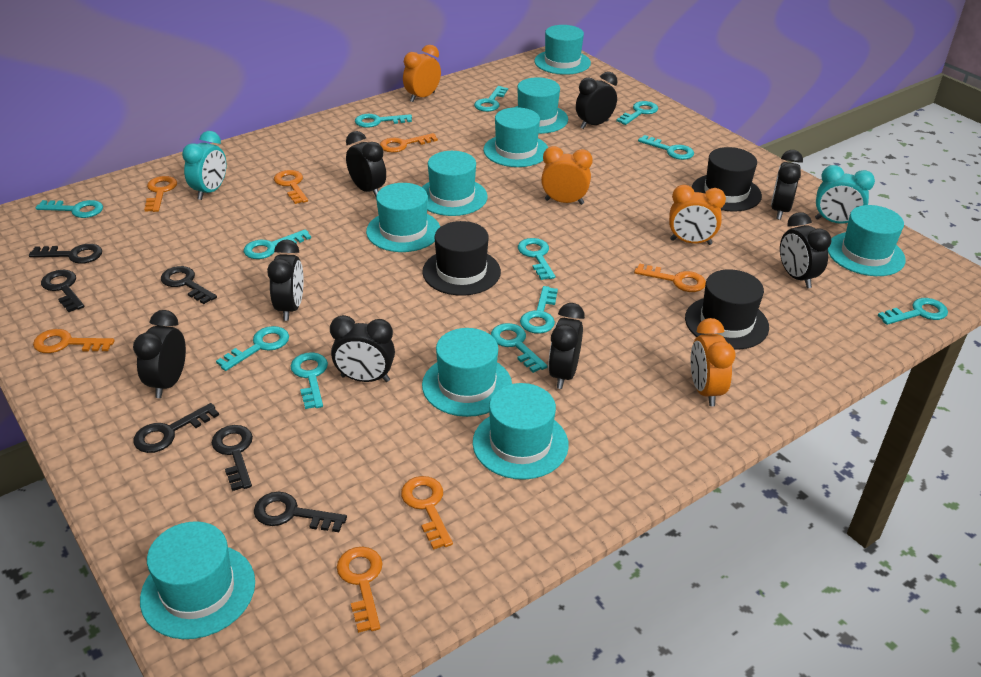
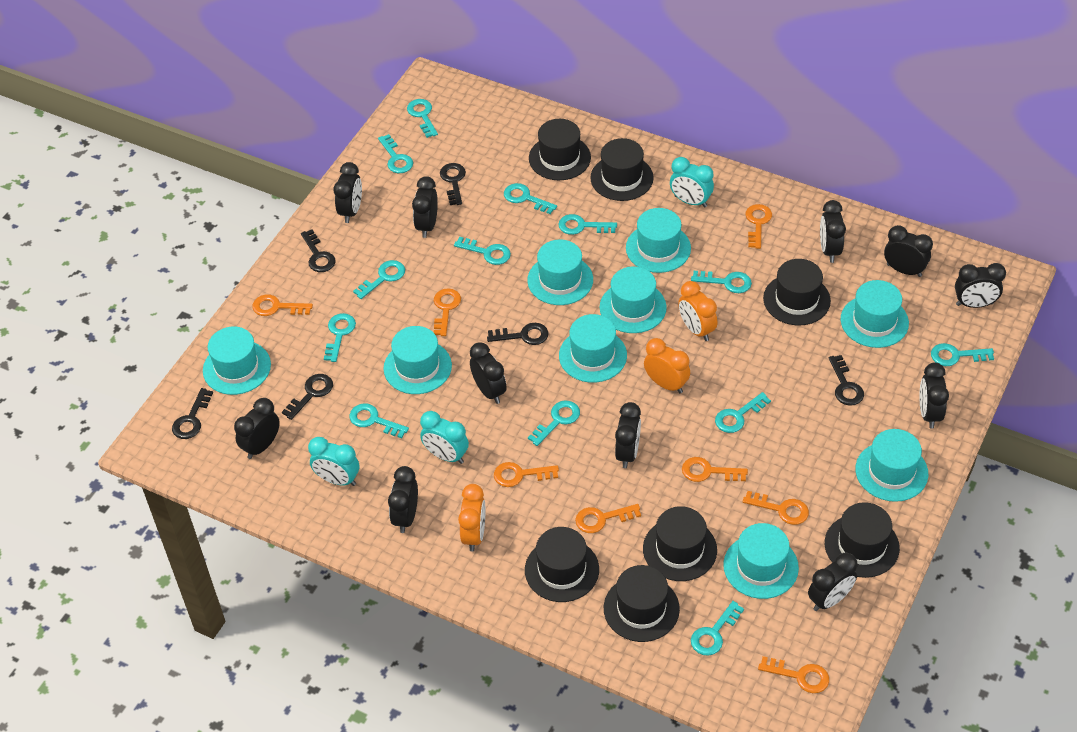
black clock: 8 -> 11
black hat: 3 -> 7
orange clock: 4 -> 3
orange key: 7 -> 8
turquoise clock: 2 -> 3
turquoise key: 12 -> 13

